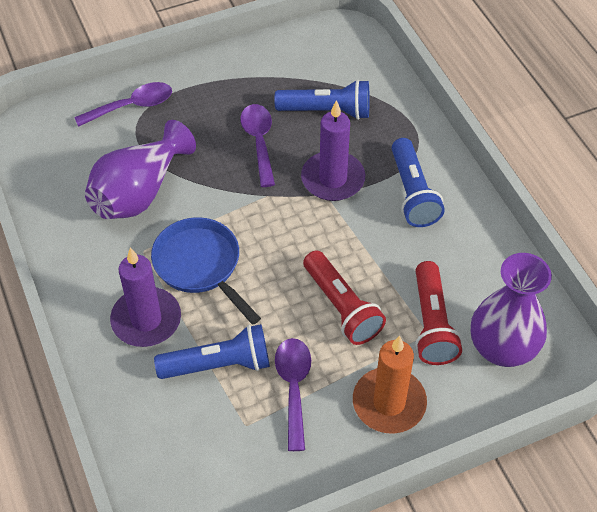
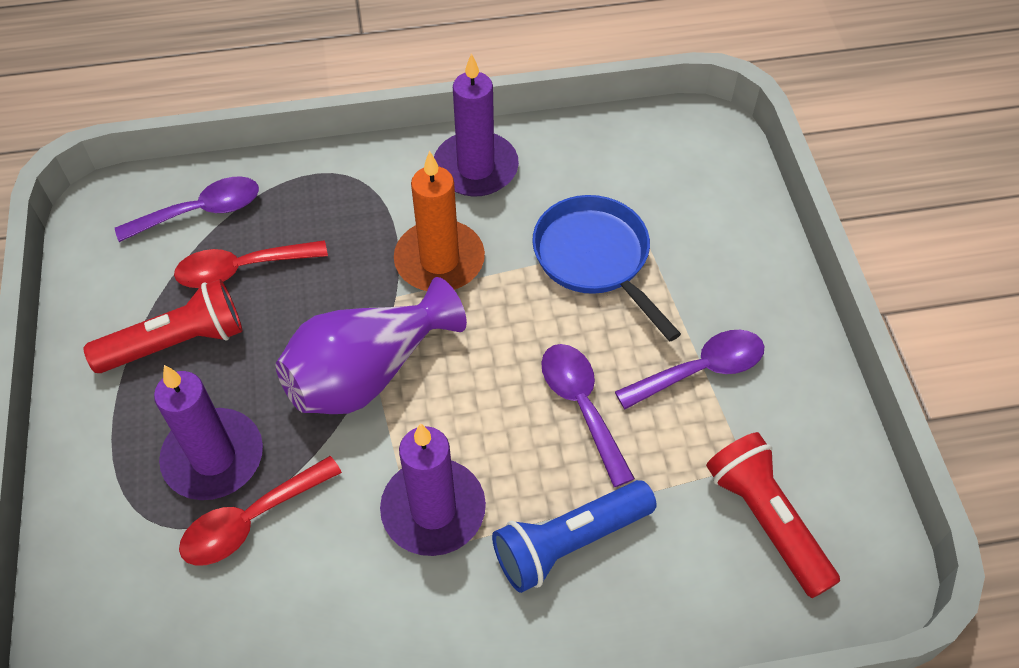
blue flashlight: 3 -> 1
purple candle: 2 -> 3
purple vase: 2 -> 1
red spoon: 0 -> 2

